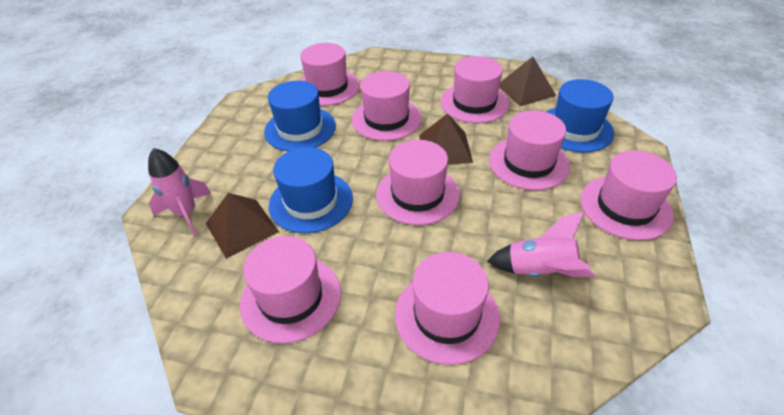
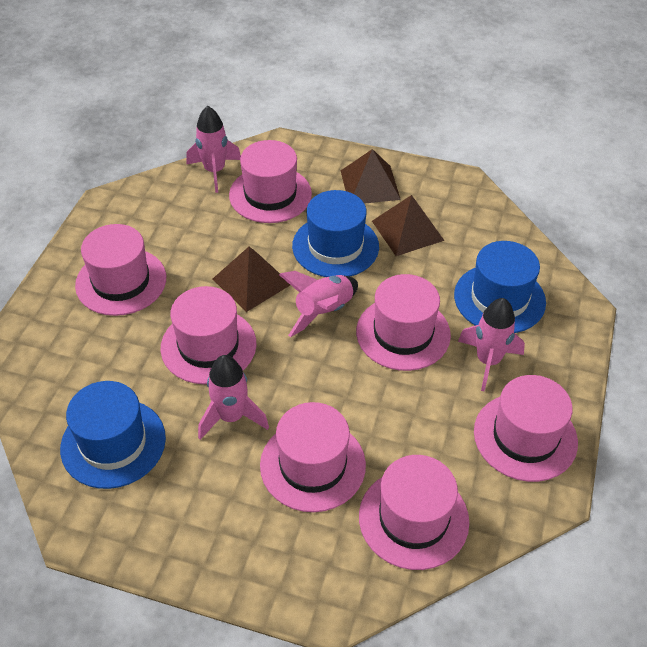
pink hat: 8 -> 7
pink rocket: 2 -> 4

